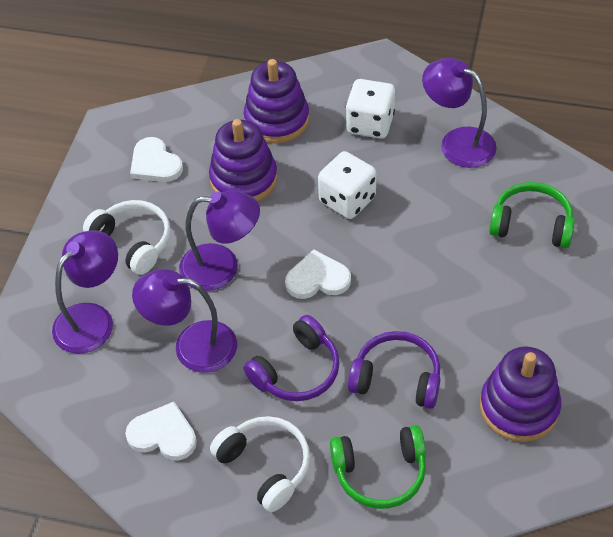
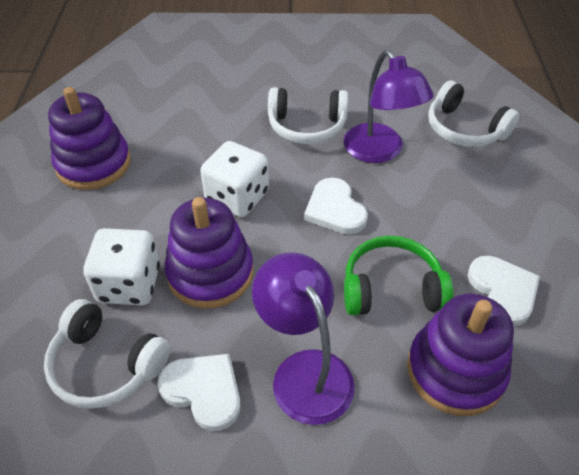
green headphones: 2 -> 1
purple headphones: 2 -> 0
purple lamp: 4 -> 2
white headphones: 2 -> 3

